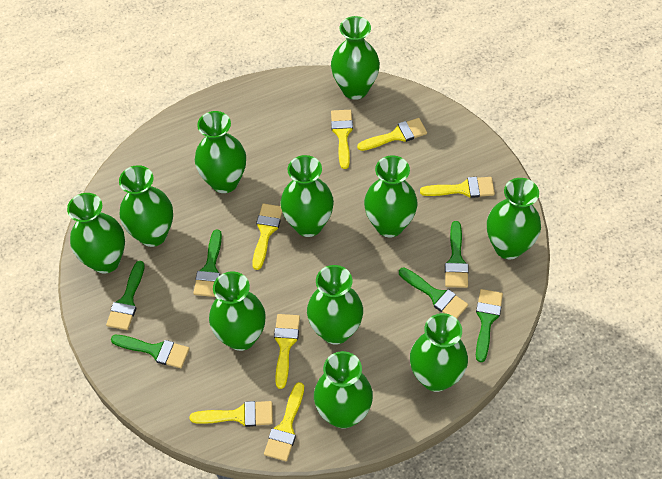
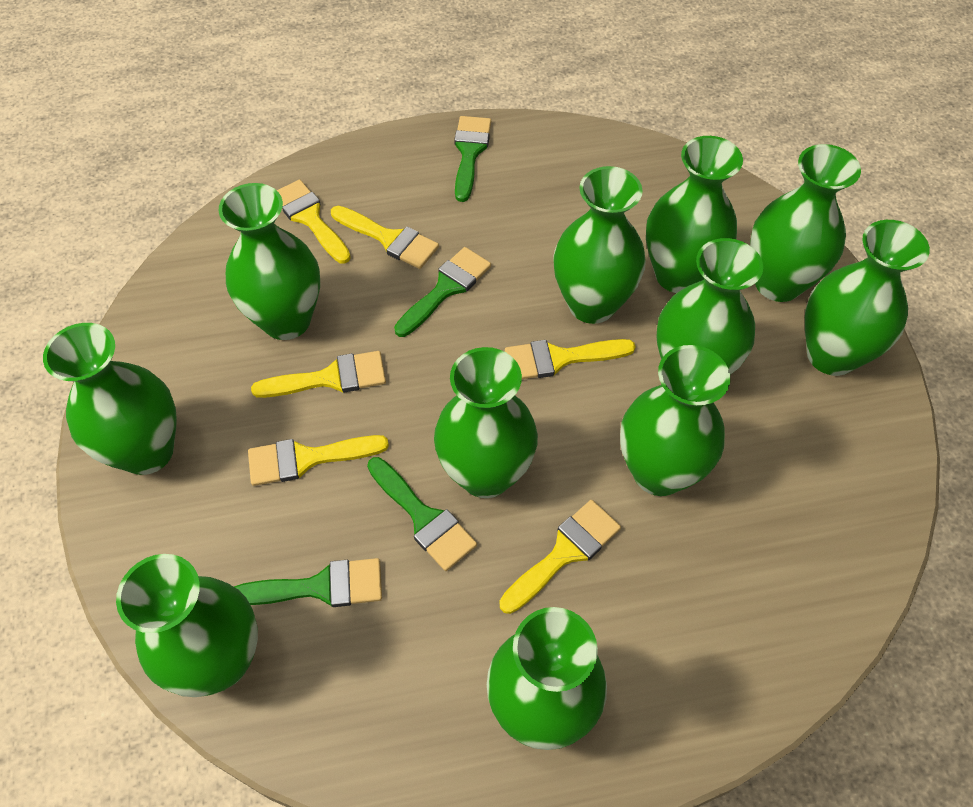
green brush: 6 -> 4
yellow brush: 7 -> 6

